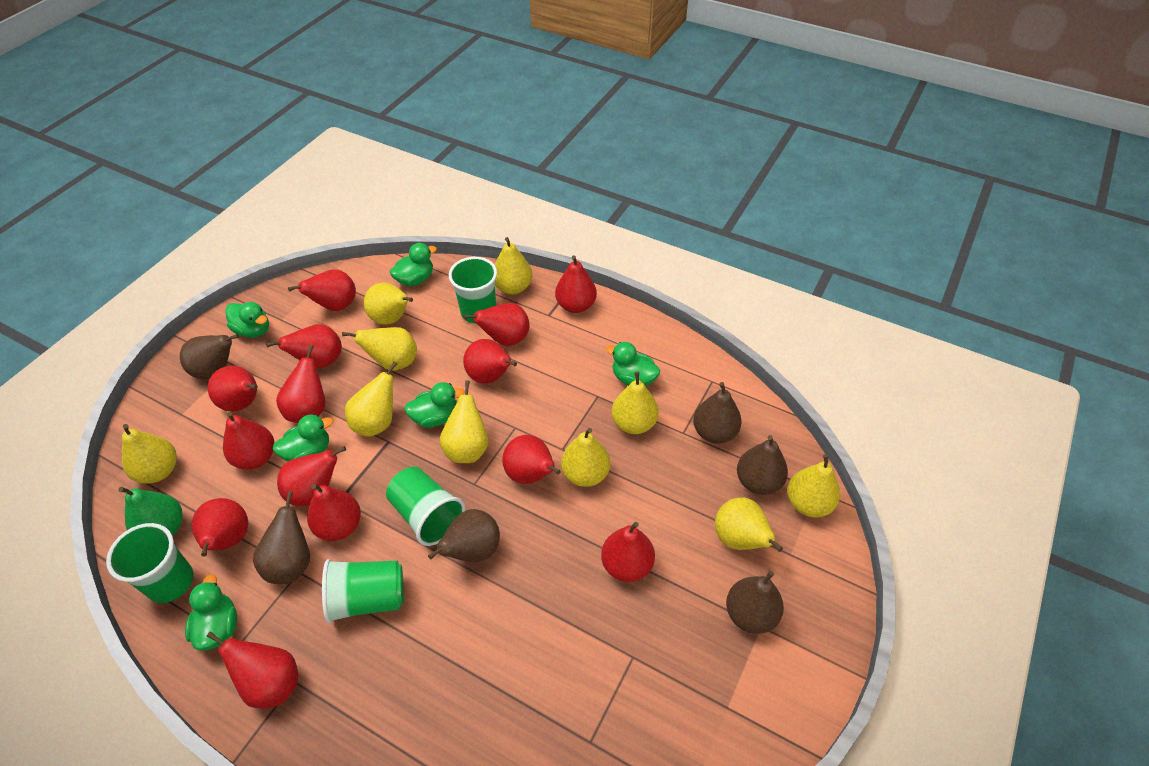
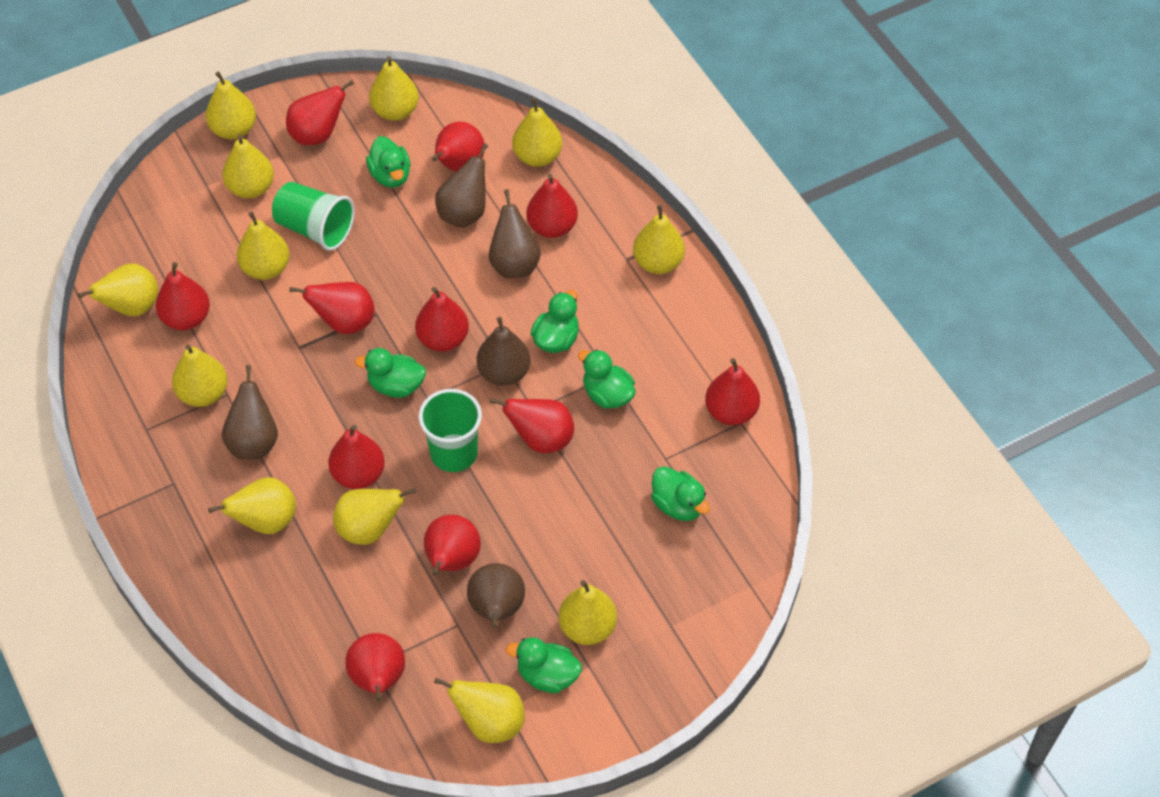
brown pear: 6 -> 5
green cup: 4 -> 2
green pear: 1 -> 0
red pear: 14 -> 11
yellow pear: 10 -> 12

